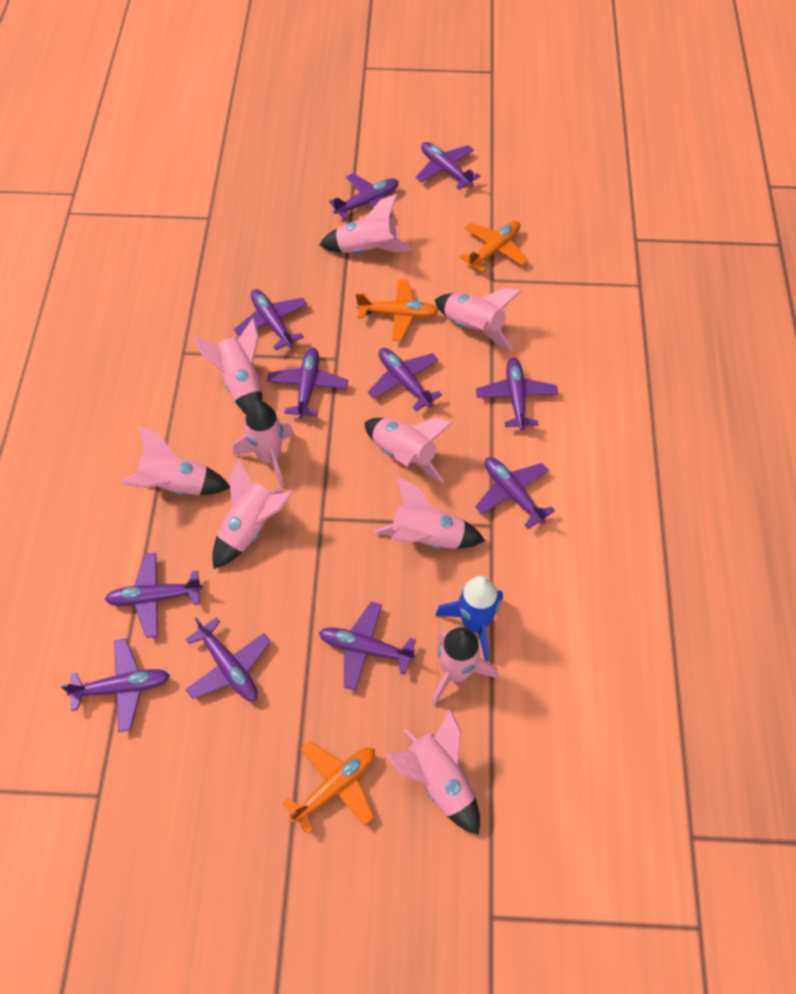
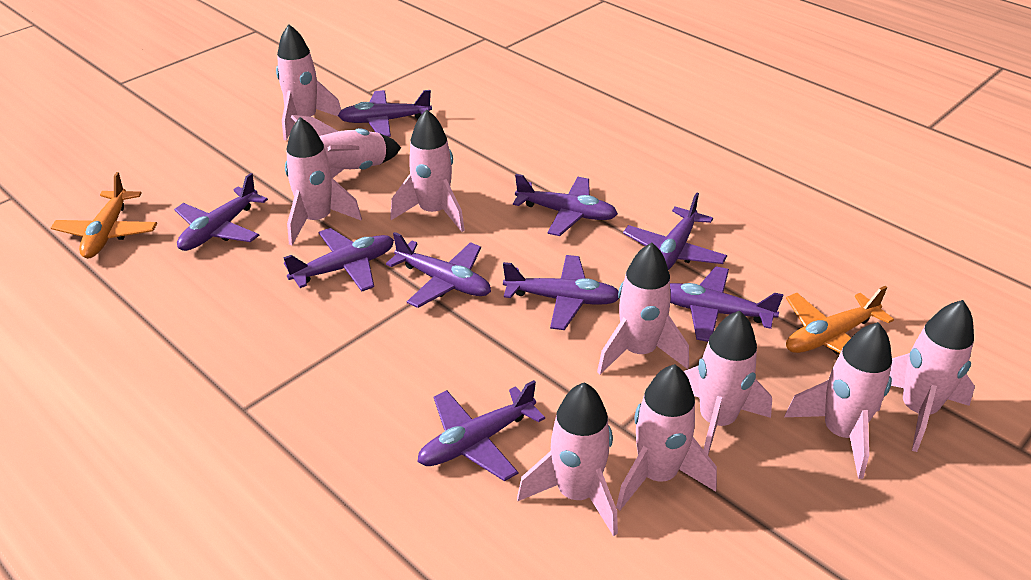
blue rocket: 1 -> 0
orange plane: 3 -> 2
purple plane: 11 -> 9

